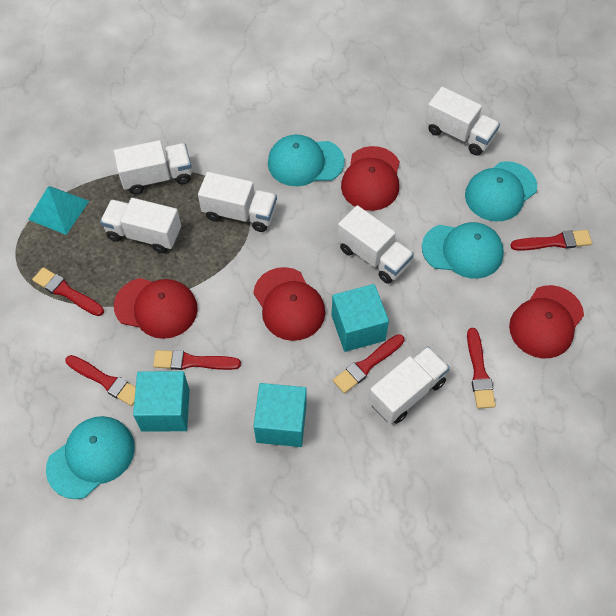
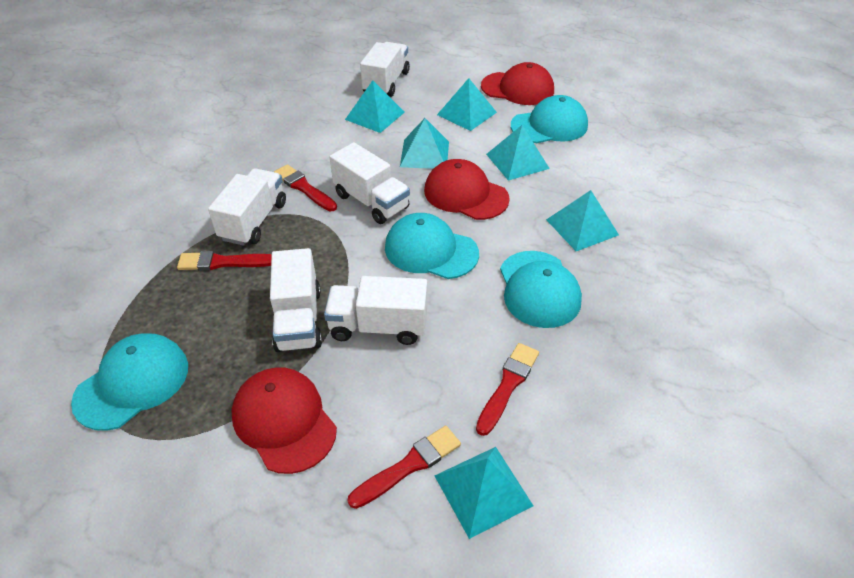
red brush: 6 -> 4
red cap: 4 -> 3
turquoise cube: 3 -> 0
turquoise pyramid: 1 -> 6
white truck: 6 -> 5

